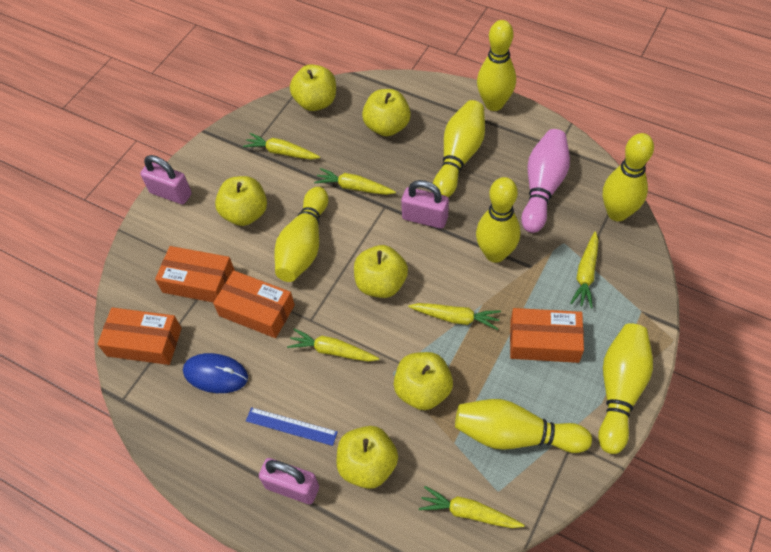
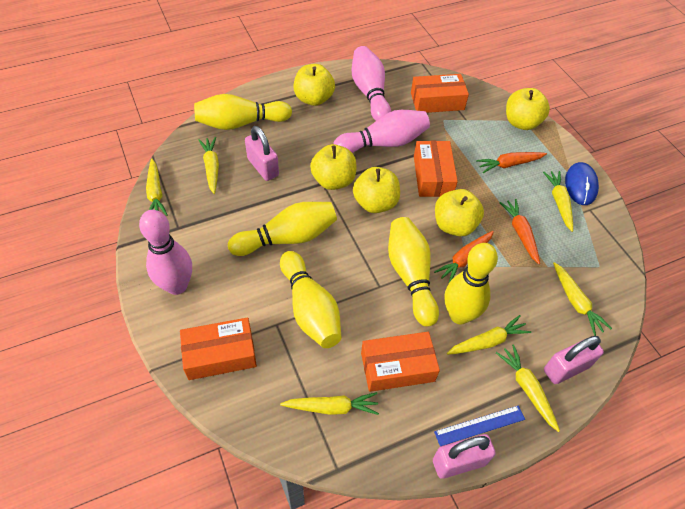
orange carrot: 0 -> 3
pink bowling pin: 1 -> 3
yellow apple: 6 -> 5
yellow bowling pin: 7 -> 5
yellow carrot: 6 -> 7

